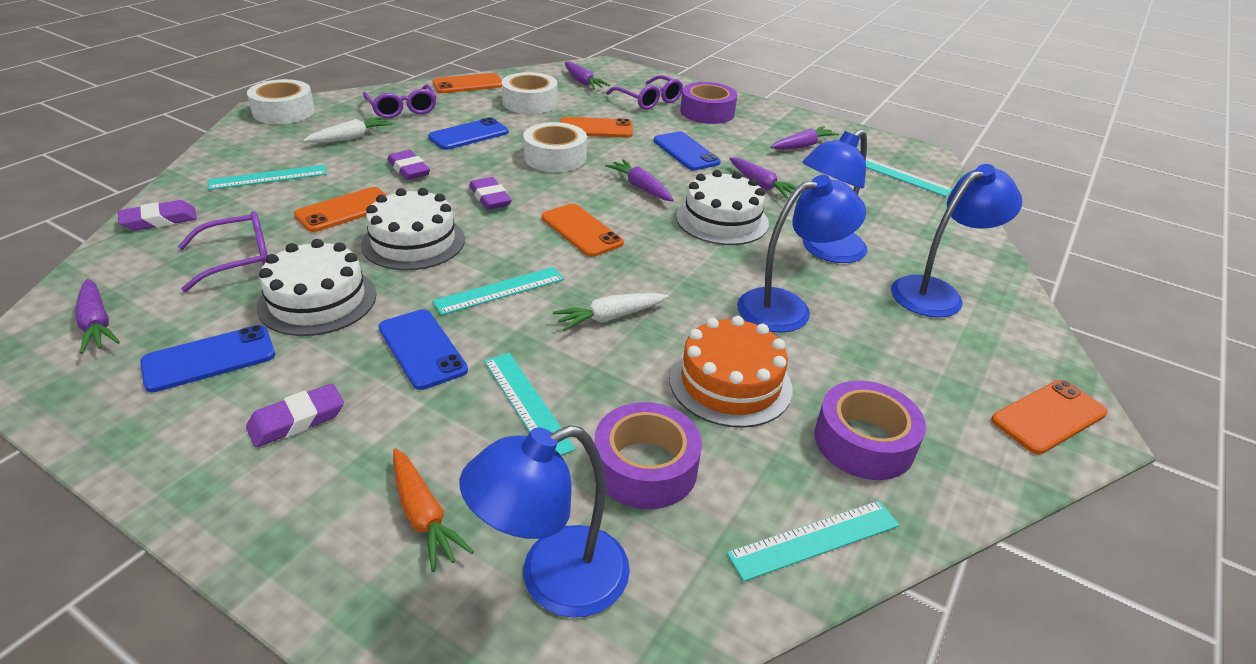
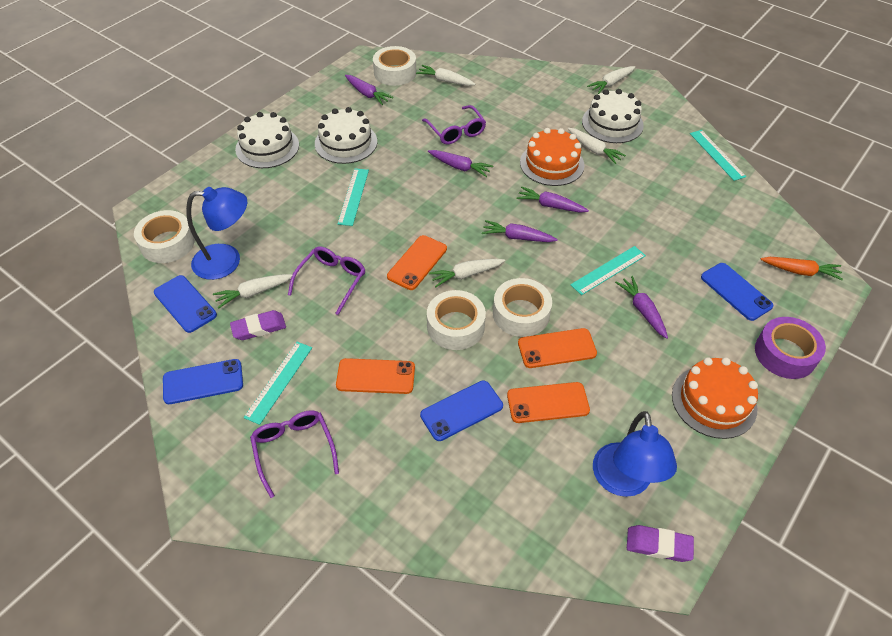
blue lamp: 4 -> 2
orange cake: 1 -> 2
orange phone: 5 -> 4
purple eraser: 4 -> 2
purple tape: 3 -> 1
turquoise ruler: 5 -> 4
white carrot: 2 -> 5
white tape: 3 -> 4

